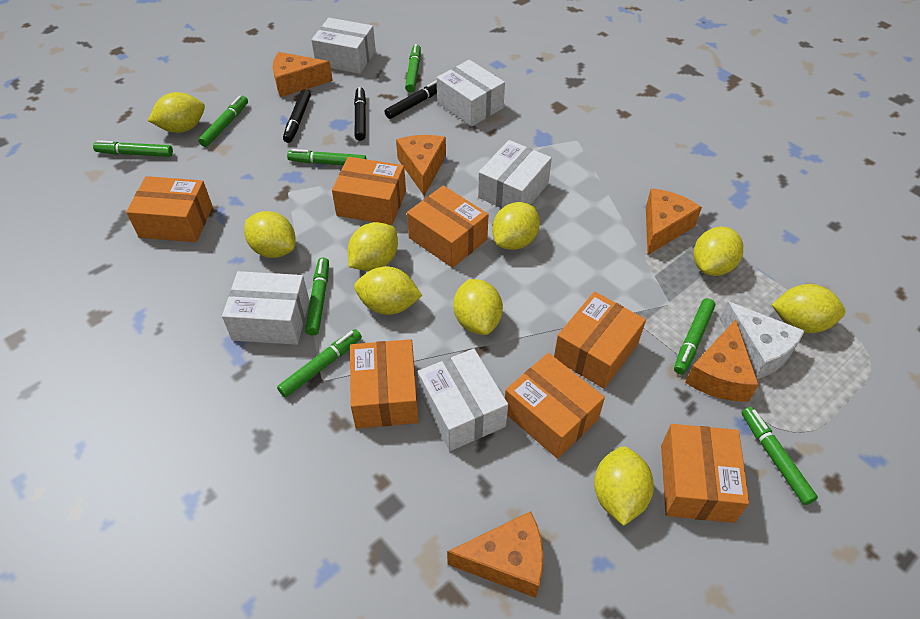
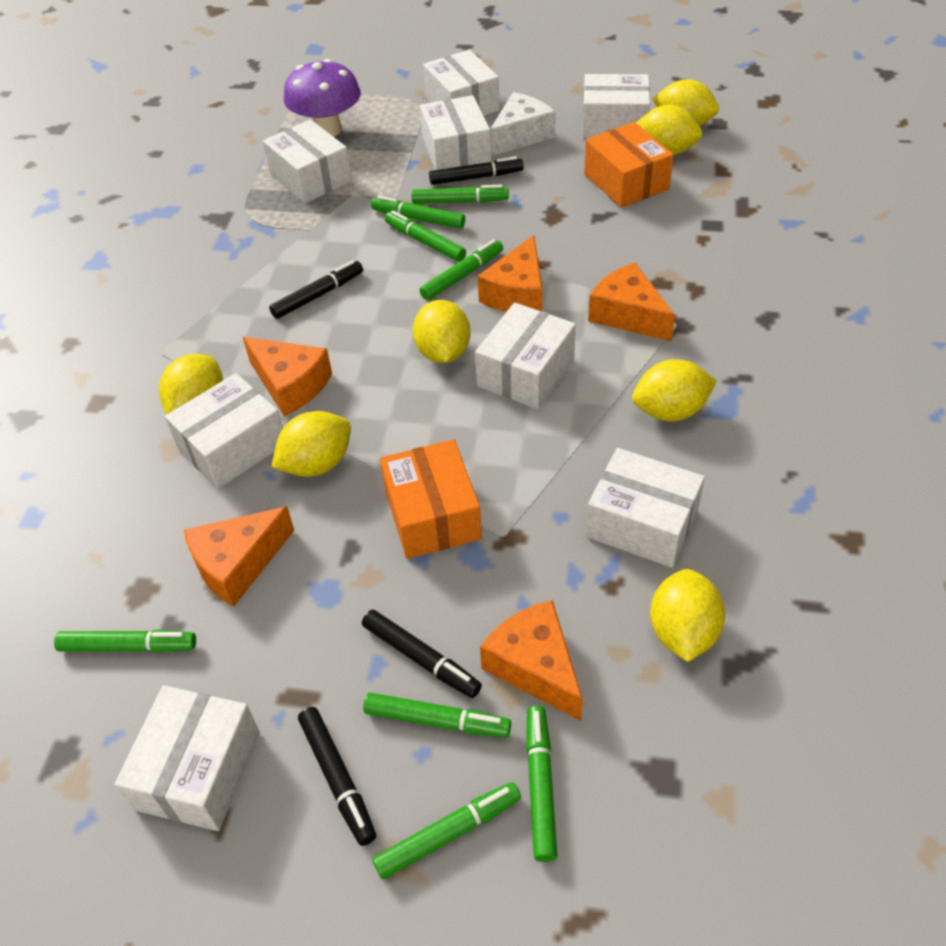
black marker: 3 -> 4
orange box: 7 -> 2
purple mushroom: 0 -> 1
white box: 5 -> 8
yellow lemon: 9 -> 7

